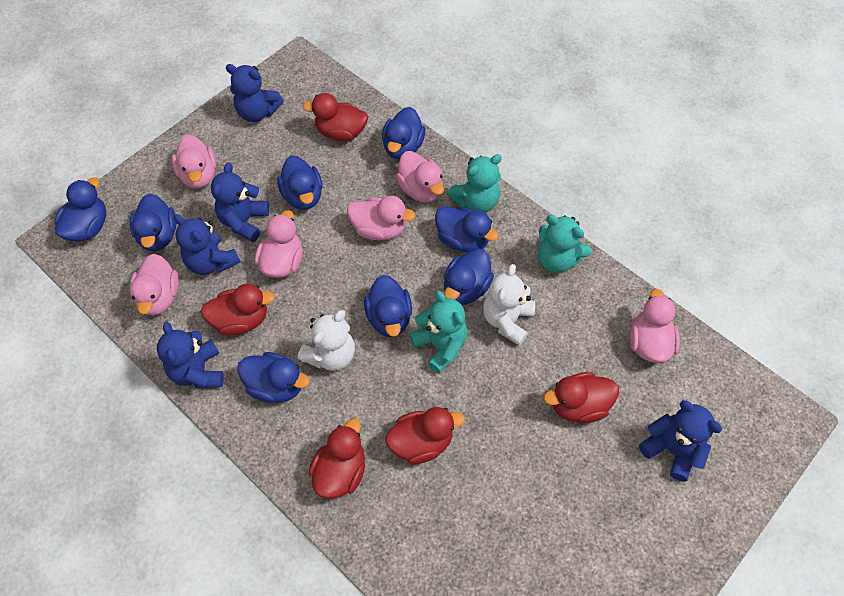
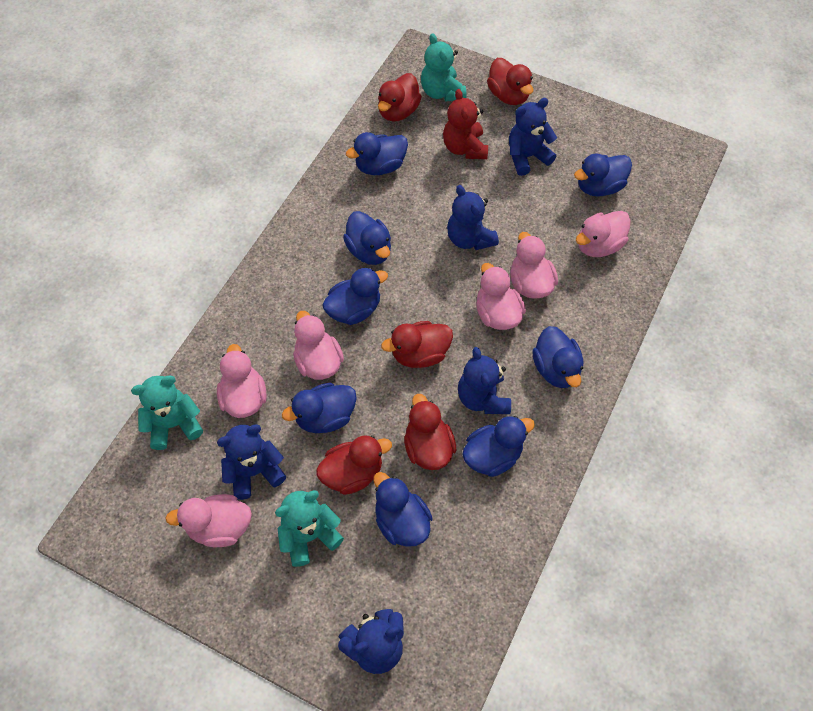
red teddy bear: 0 -> 1
white teddy bear: 2 -> 0

